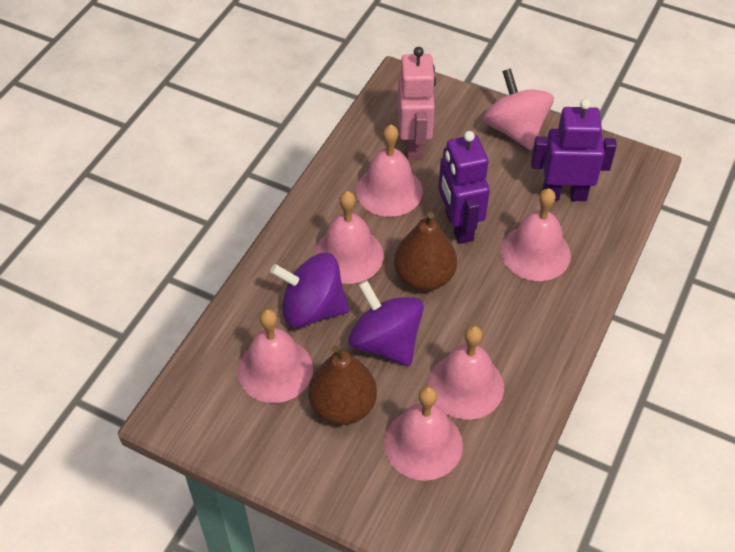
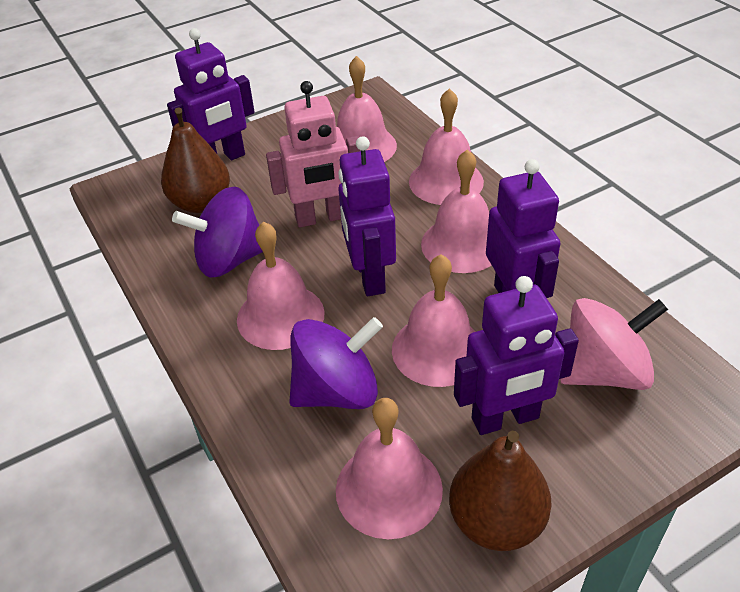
purple robot: 2 -> 4

